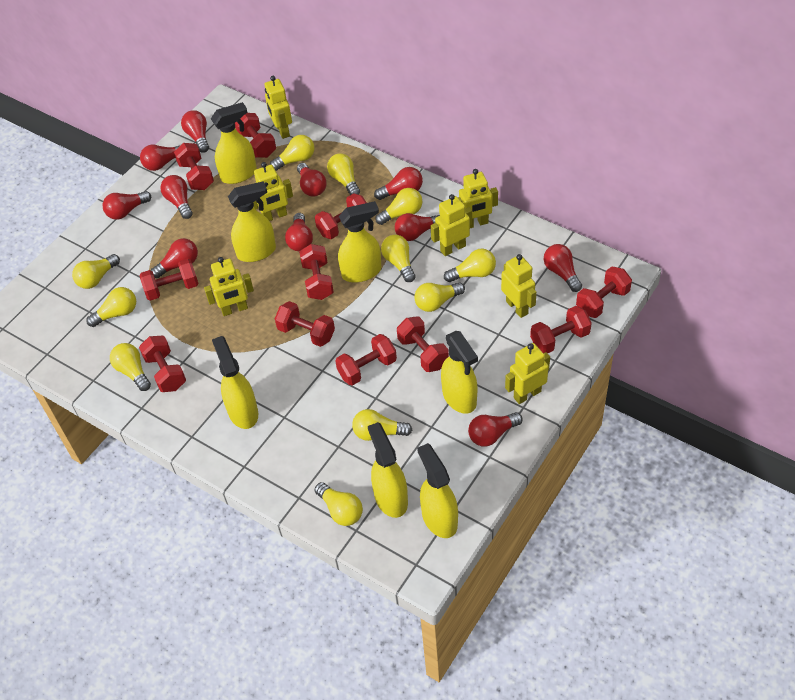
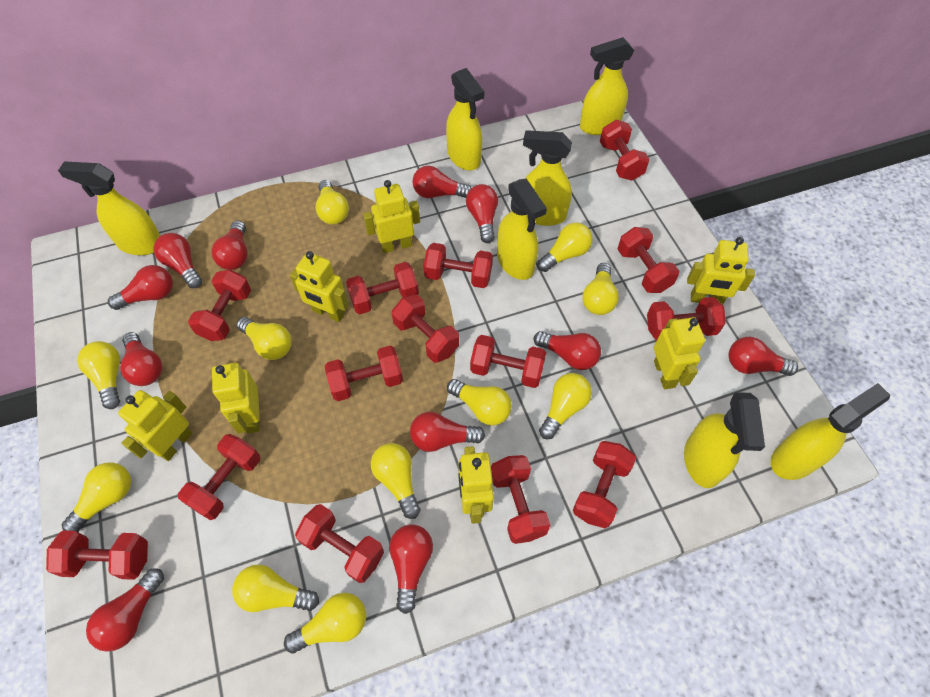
red dumbbell: 11 -> 14

